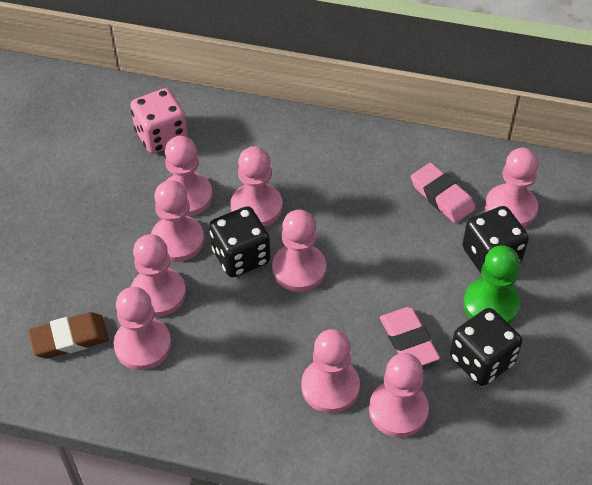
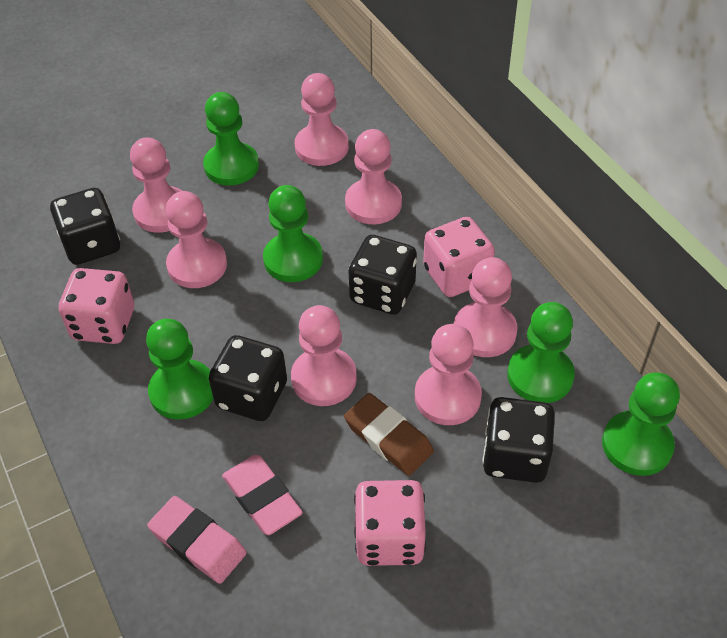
black dice: 3 -> 4
green pawn: 1 -> 5
pink dice: 1 -> 3
pink pawn: 9 -> 7

